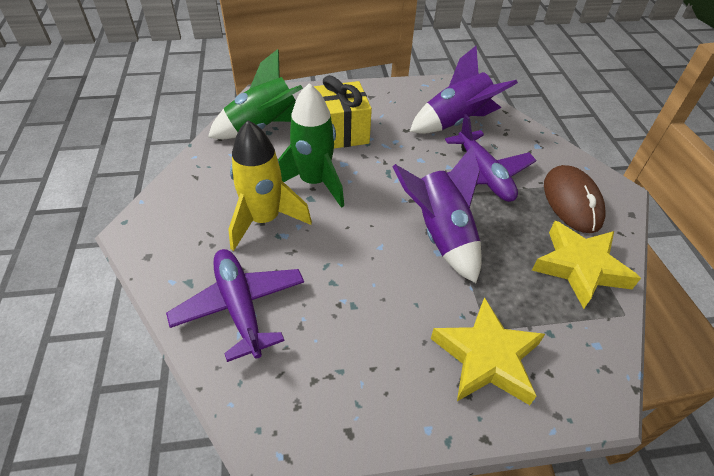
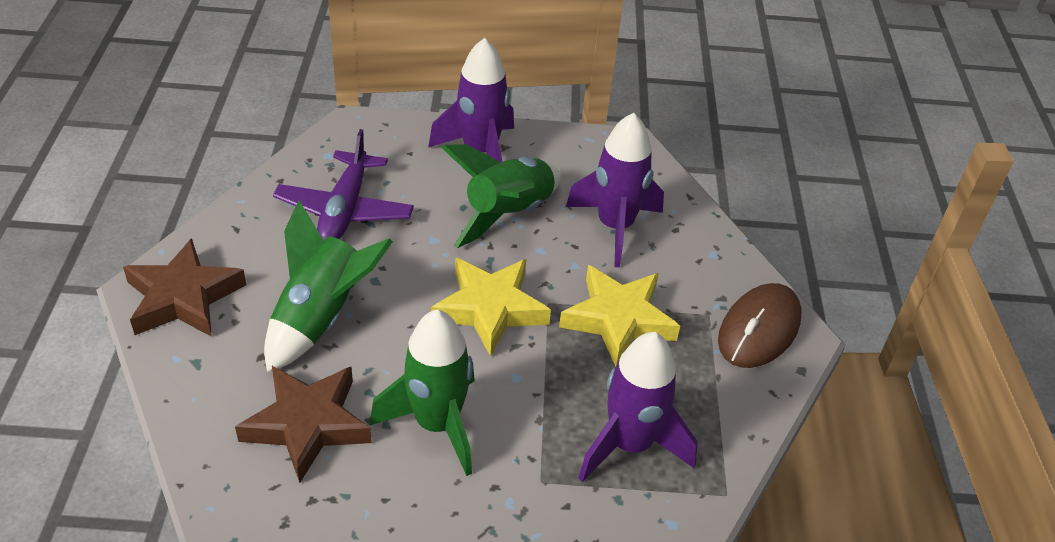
brown star: 0 -> 2
green rocket: 2 -> 3
purple plane: 2 -> 1
purple rocket: 2 -> 3
yellow gift: 1 -> 0
yellow rocket: 1 -> 0

